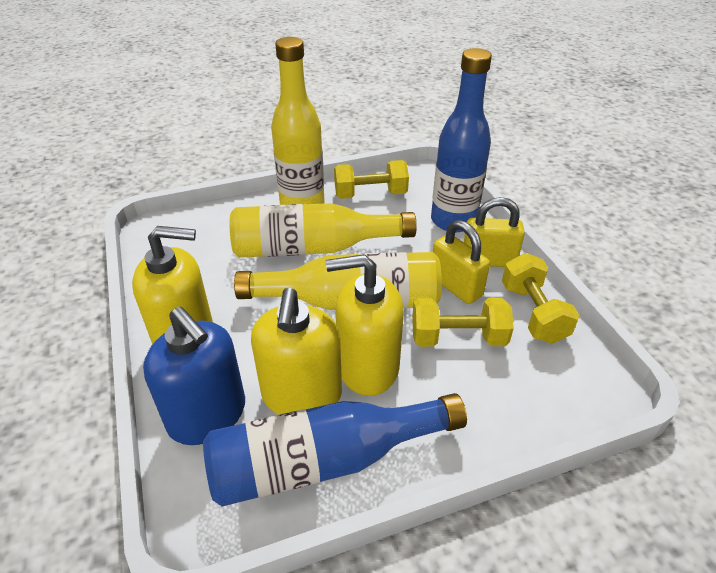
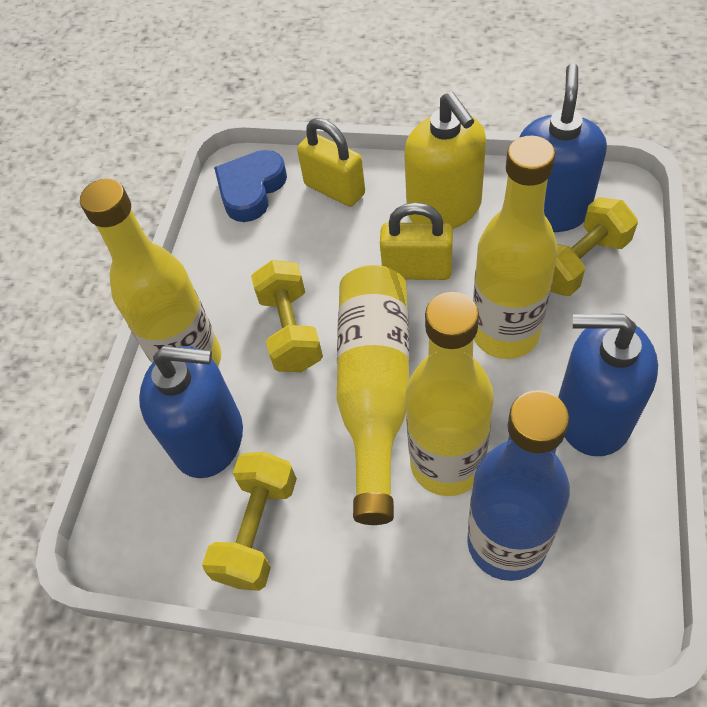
blue bottle: 2 -> 1
blue heart: 0 -> 1
blue soap dispenser: 1 -> 3
yellow bottle: 3 -> 4
yellow soap dispenser: 3 -> 1

